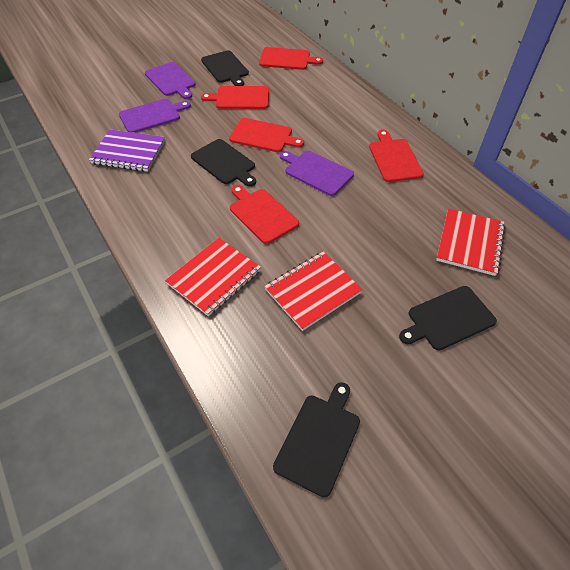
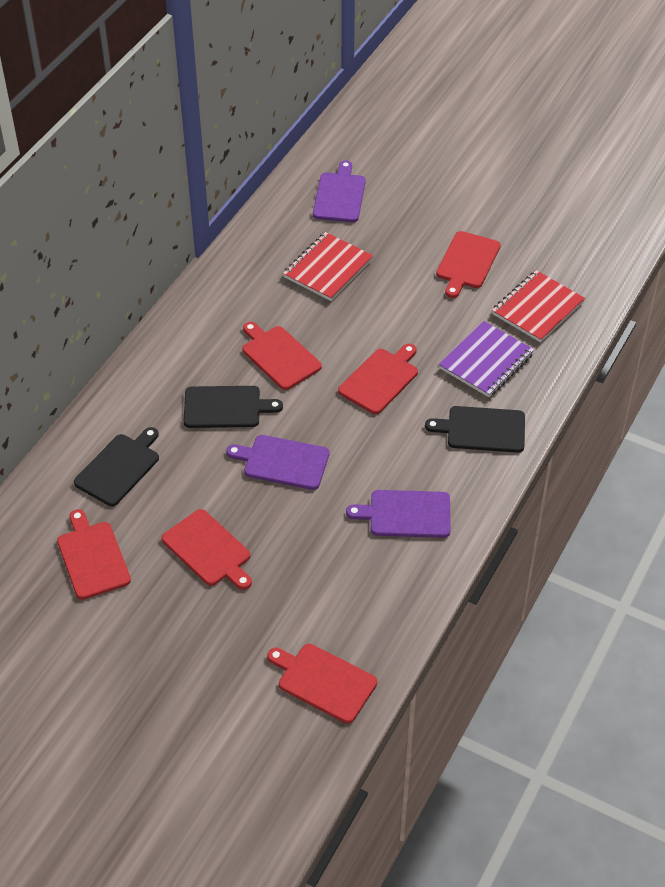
black cutting board: 4 -> 3
red cutting board: 5 -> 6
red notebook: 3 -> 2

